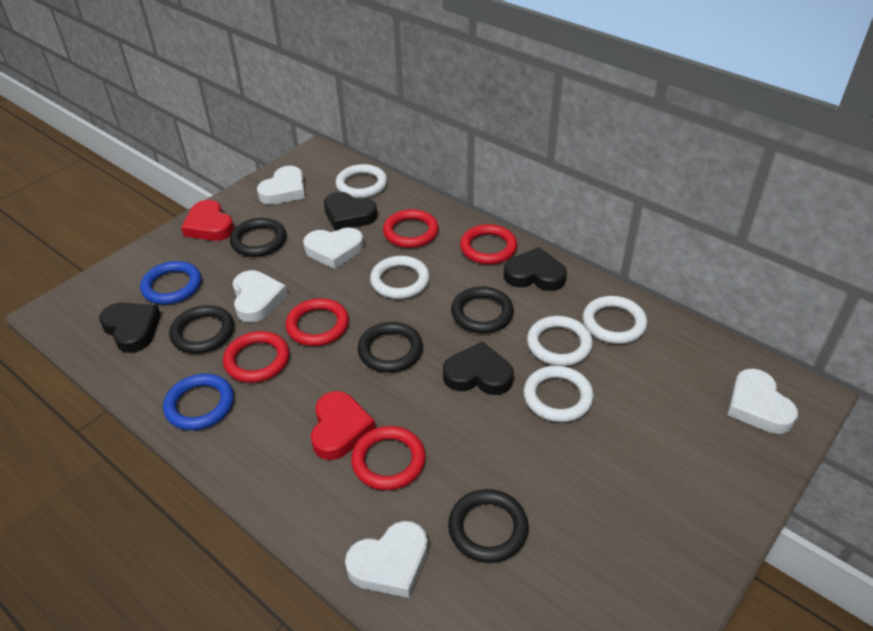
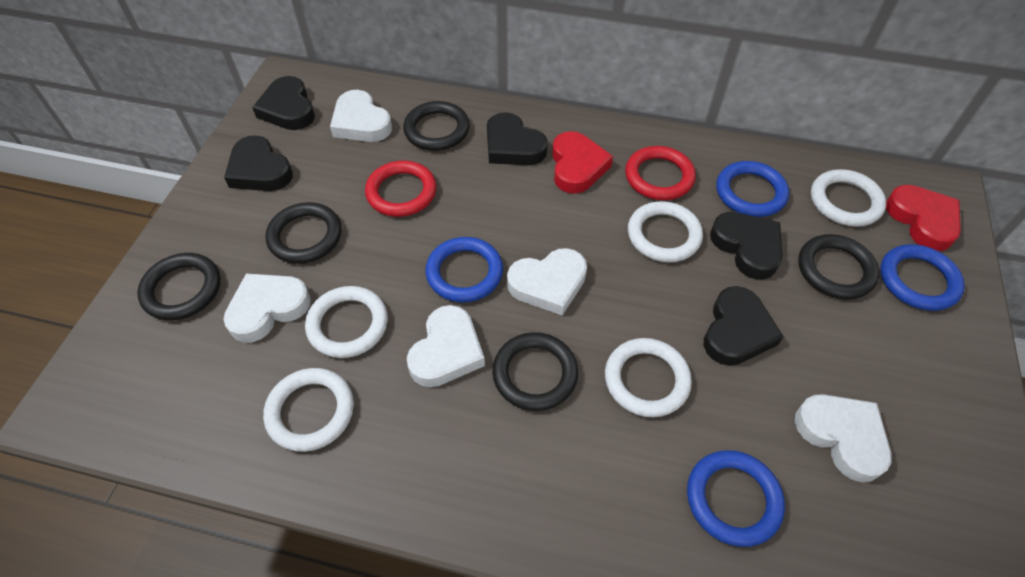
black heart: 4 -> 5
blue ring: 2 -> 4
red ring: 5 -> 2

